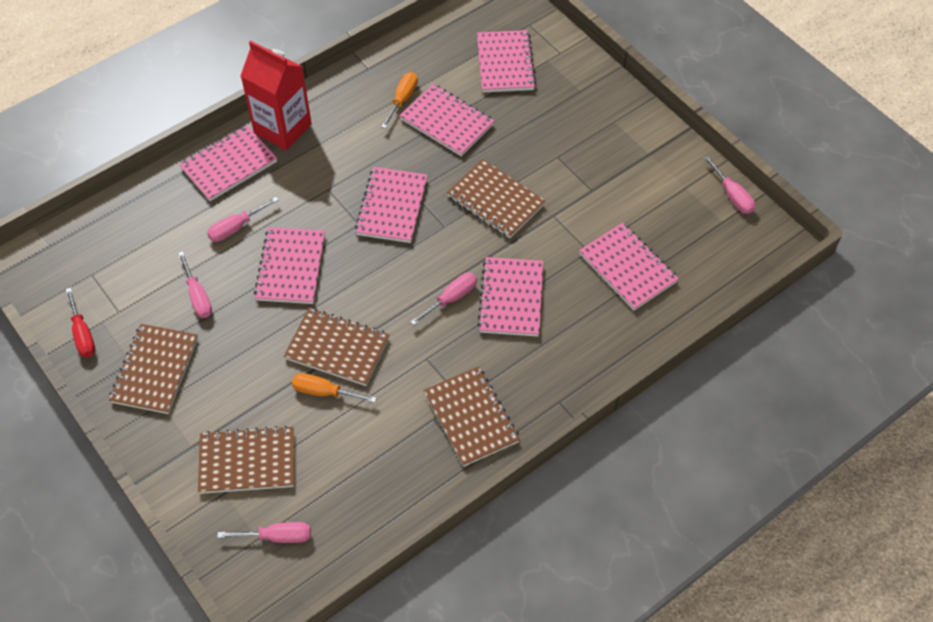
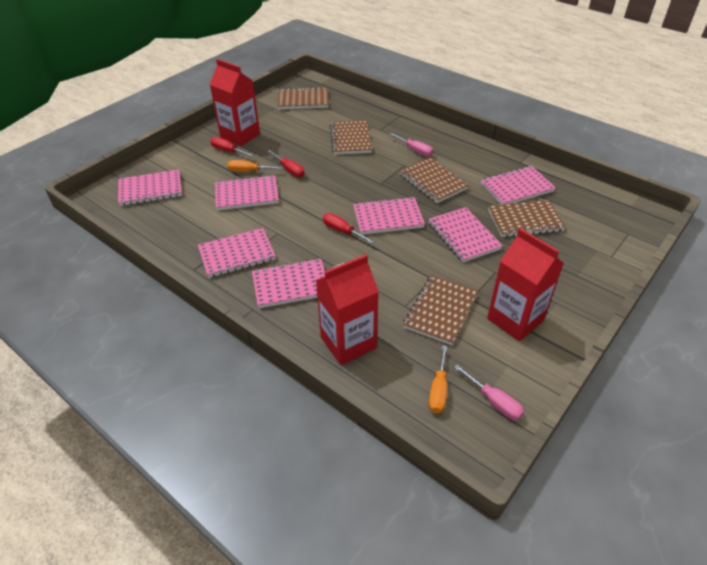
pink screwdriver: 5 -> 2
red carton: 1 -> 3
red screwdriver: 1 -> 3

